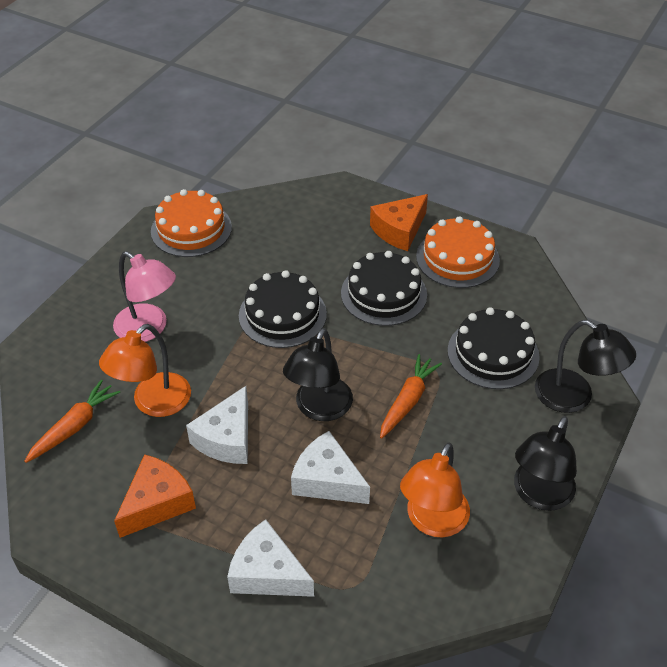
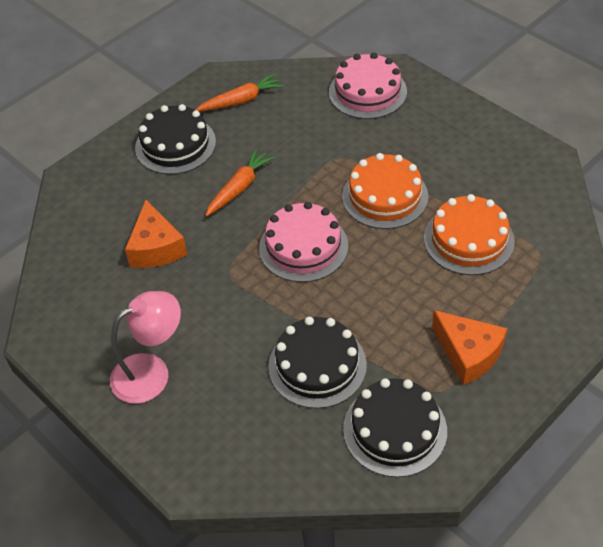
black lamp: 3 -> 0
orange lamp: 2 -> 0
pink cake: 0 -> 2
white cheese: 3 -> 0

